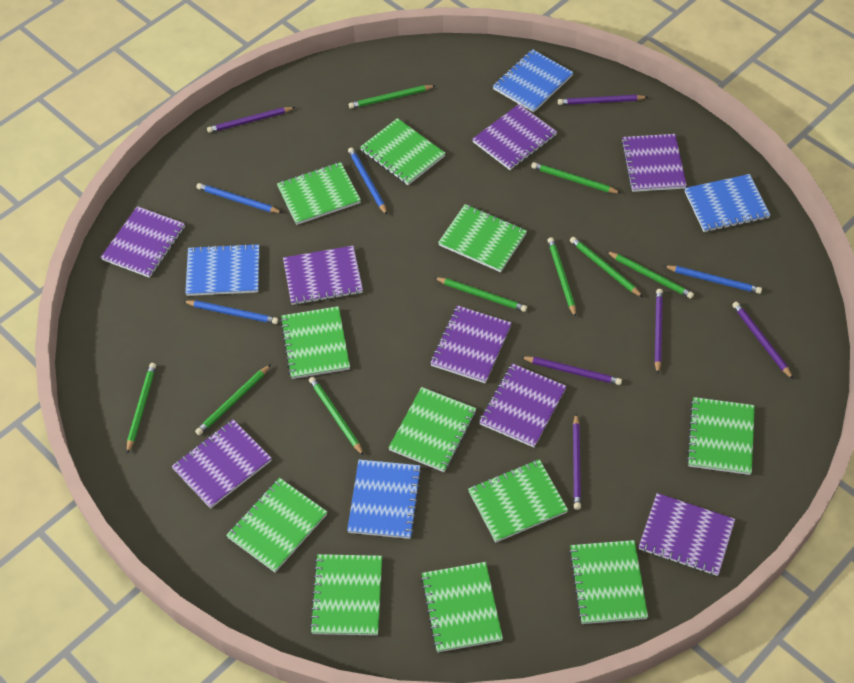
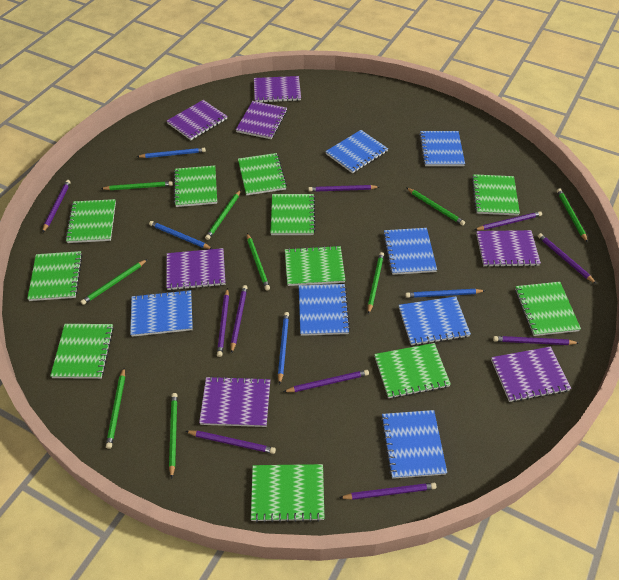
blue notebook: 4 -> 7
purple notebook: 8 -> 7
purple pencil: 6 -> 10

